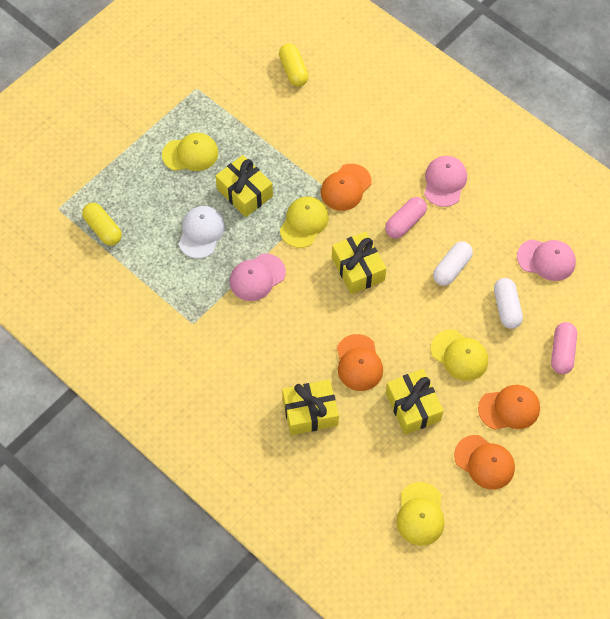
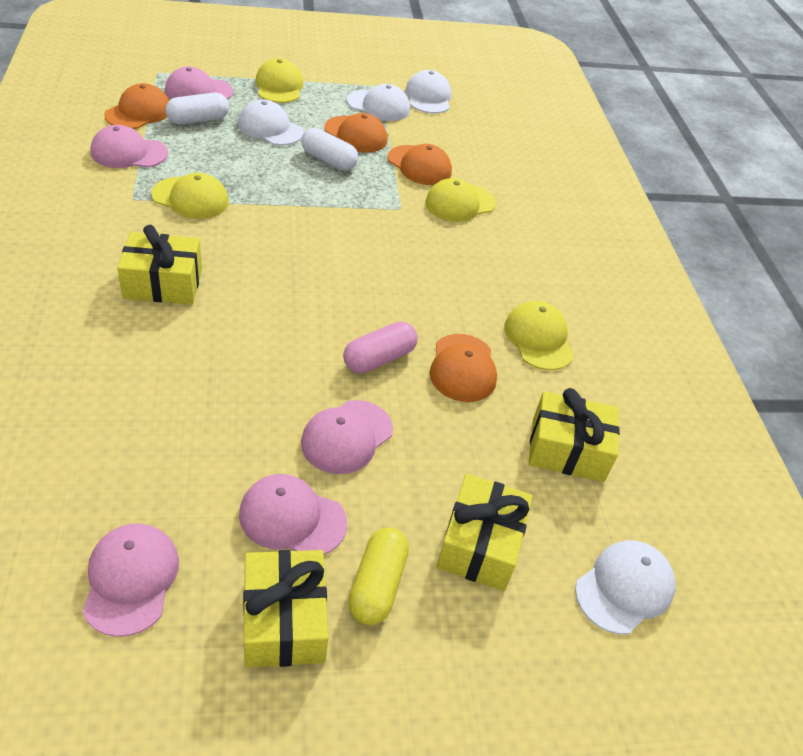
pink cap: 3 -> 5
pink capsule: 2 -> 1
white cap: 1 -> 4
yellow capsule: 2 -> 1

